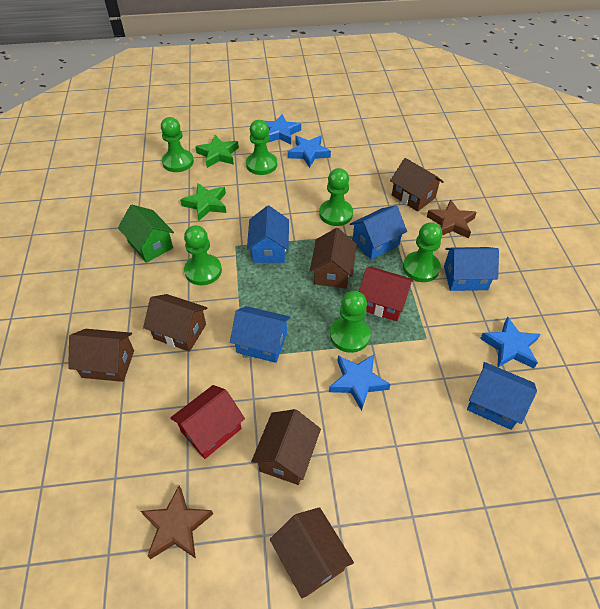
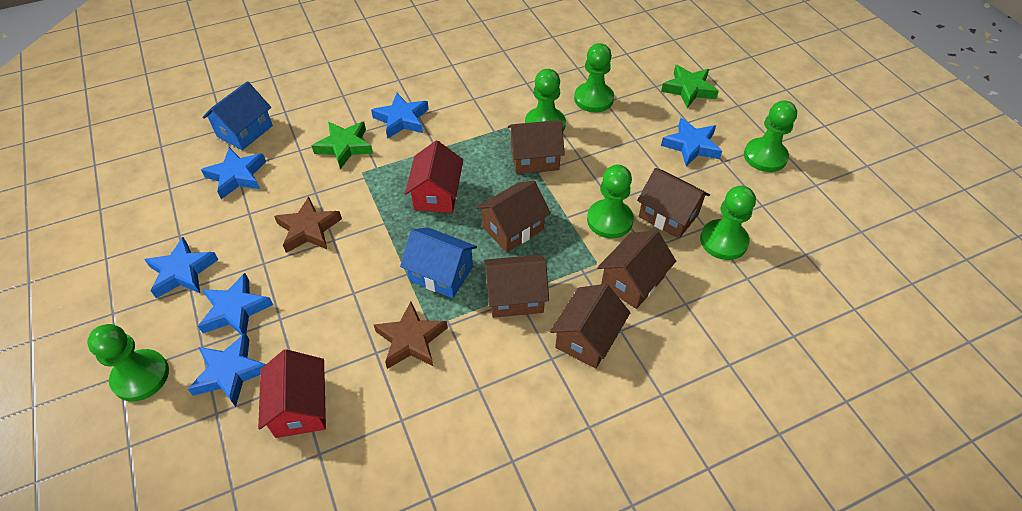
blue house: 5 -> 2
blue star: 4 -> 6
green house: 1 -> 0

